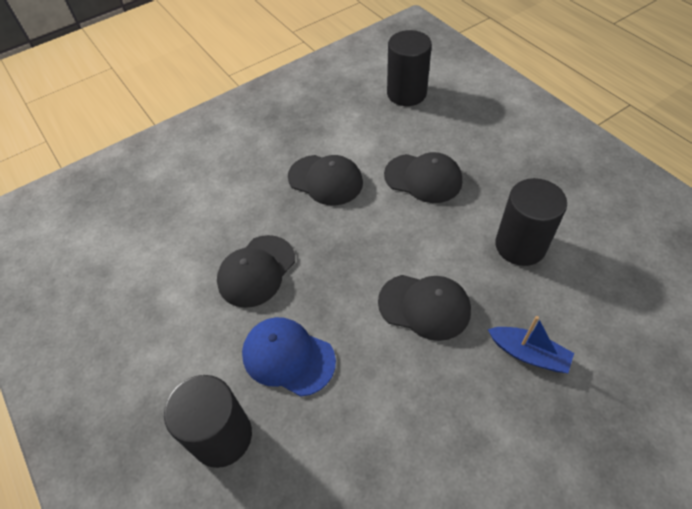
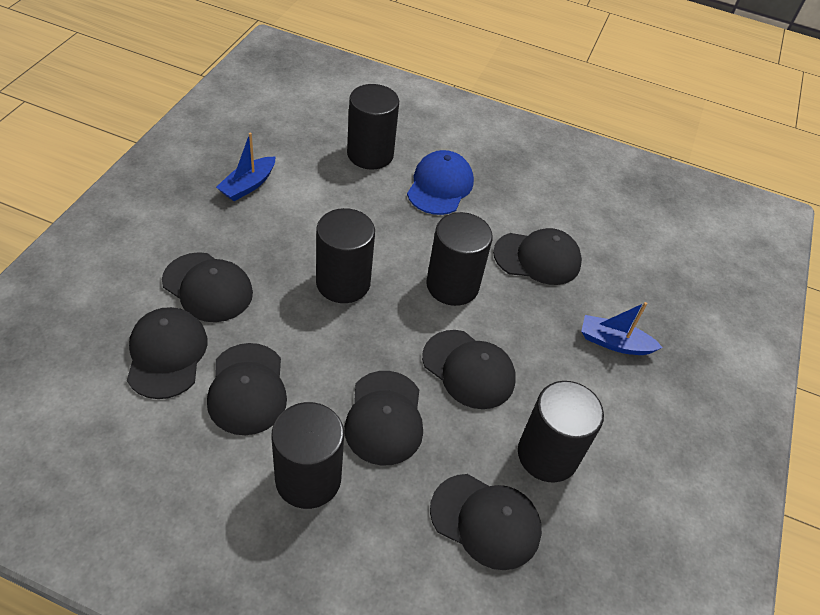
black cap: 4 -> 7
black cylinder: 3 -> 5
blue boat: 1 -> 2

